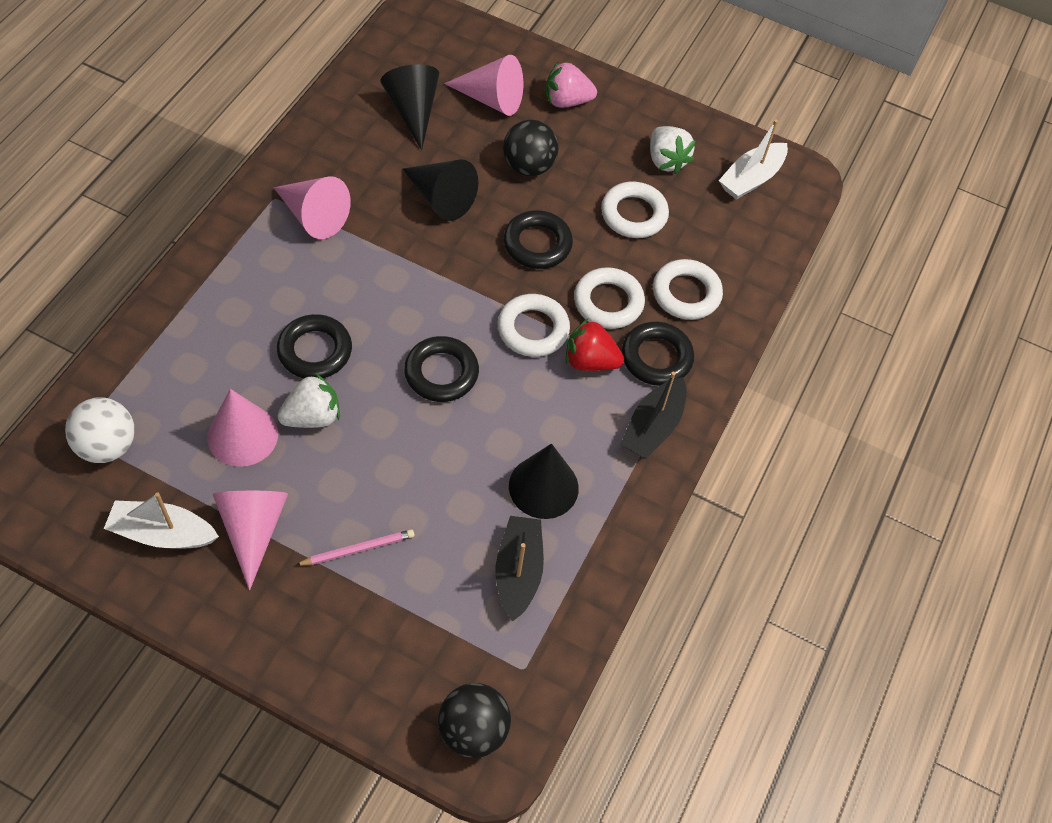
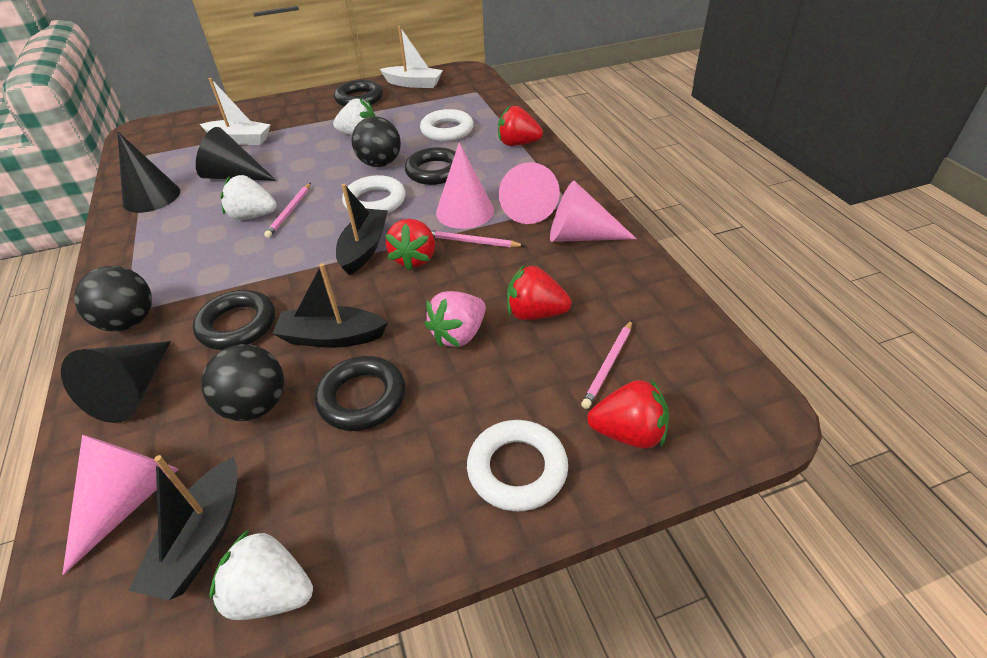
black ball: 2 -> 3
black boat: 2 -> 3
pink pencil: 1 -> 3
red strawberry: 1 -> 4
white ball: 1 -> 0
white ring: 4 -> 3
white strawberry: 2 -> 3

